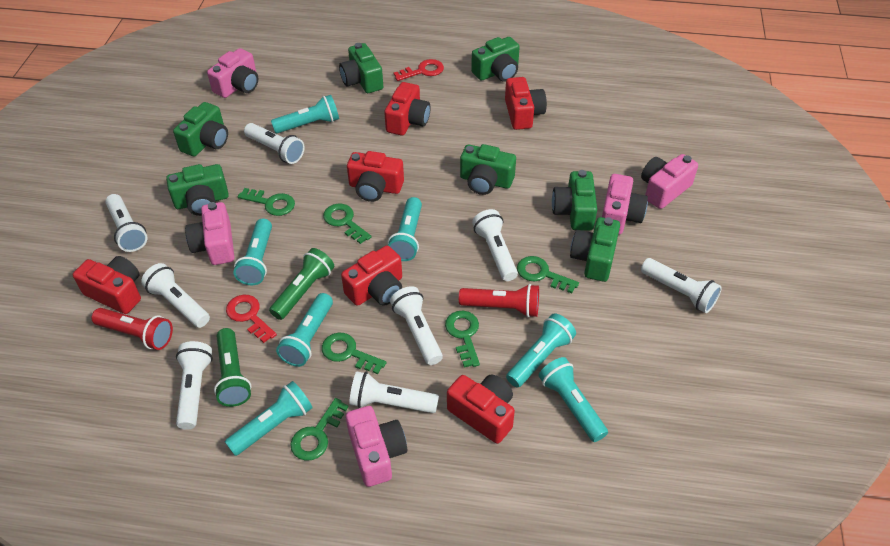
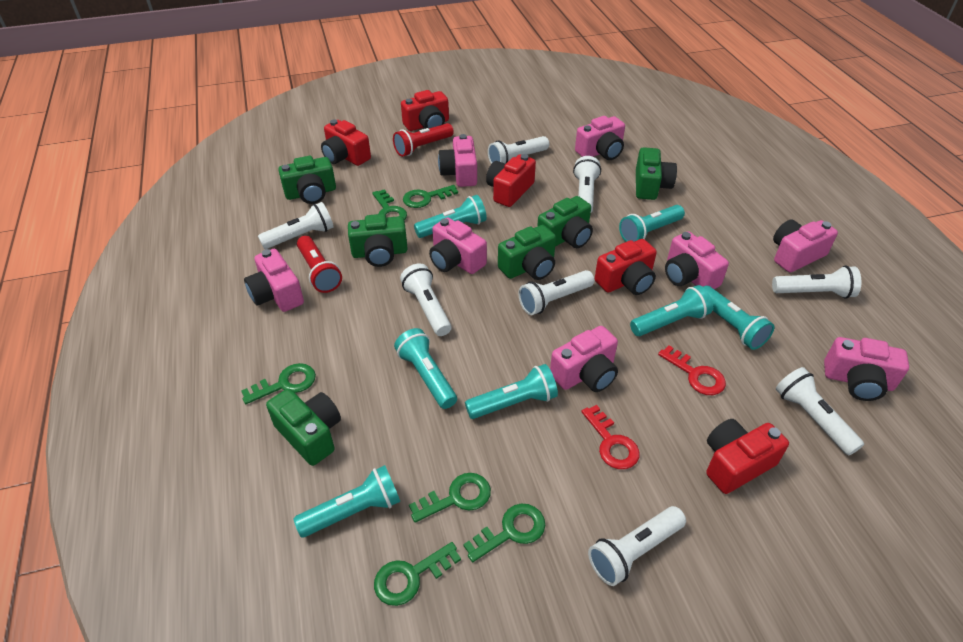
green camera: 7 -> 6
green flashlight: 2 -> 0
pink camera: 5 -> 8
red camera: 6 -> 5

